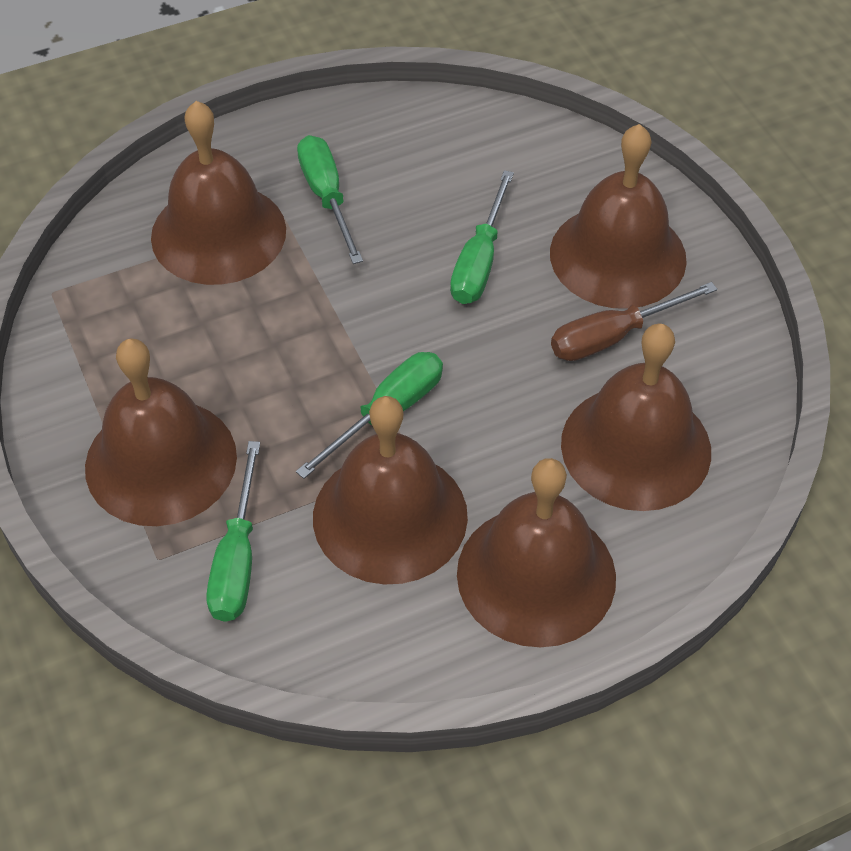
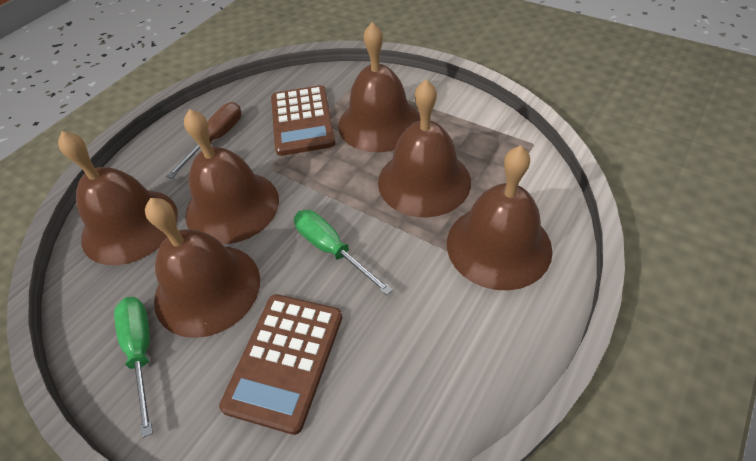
brown calculator: 0 -> 2
green screwdriver: 4 -> 2

